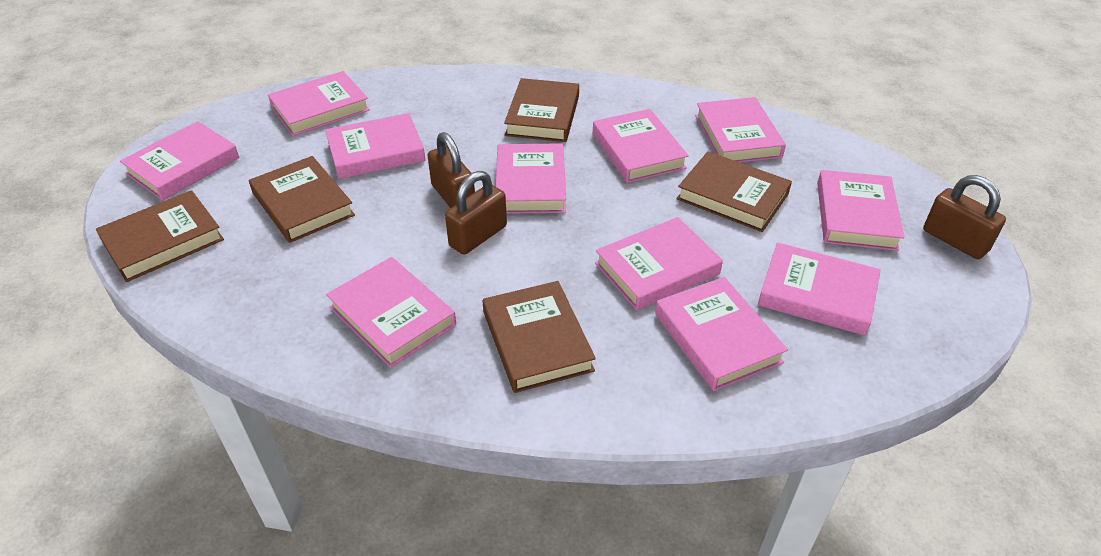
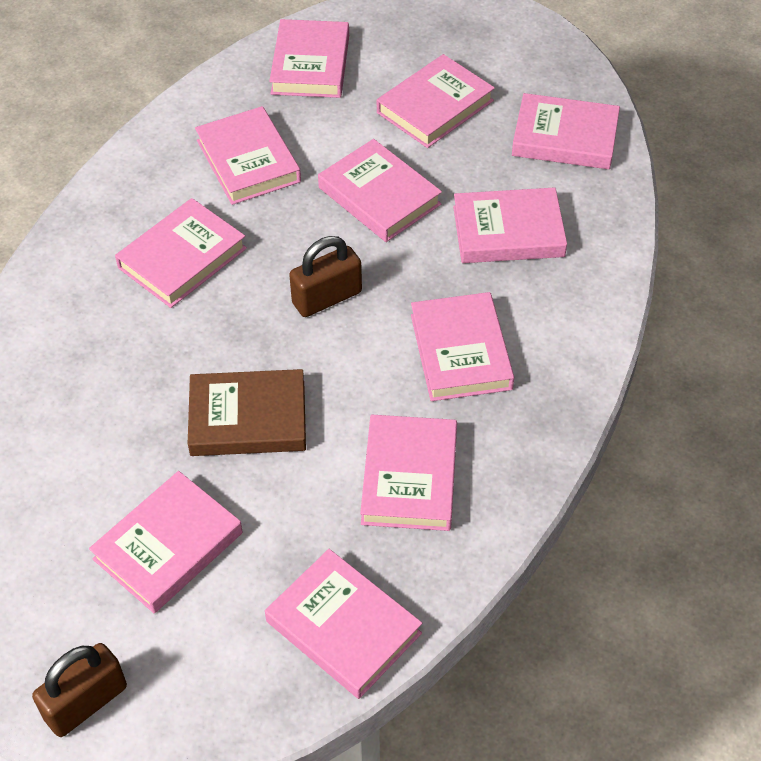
brown book: 5 -> 1
brown padlock: 3 -> 2

